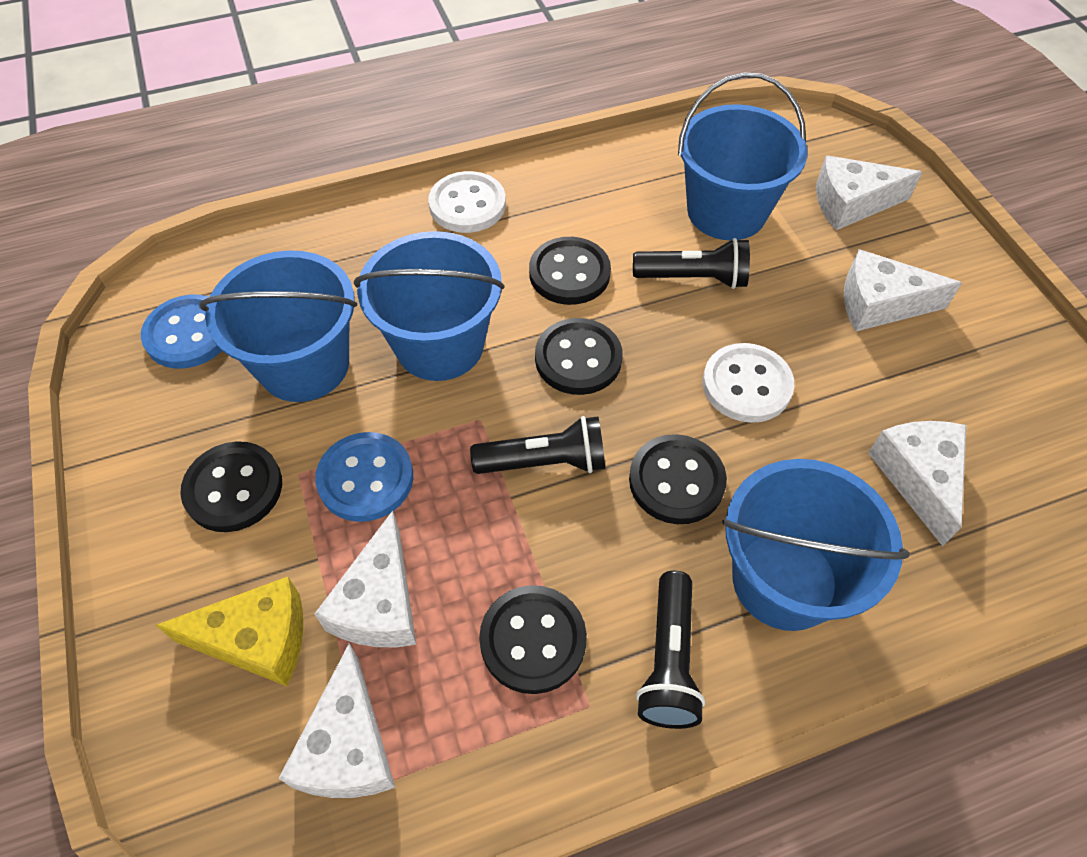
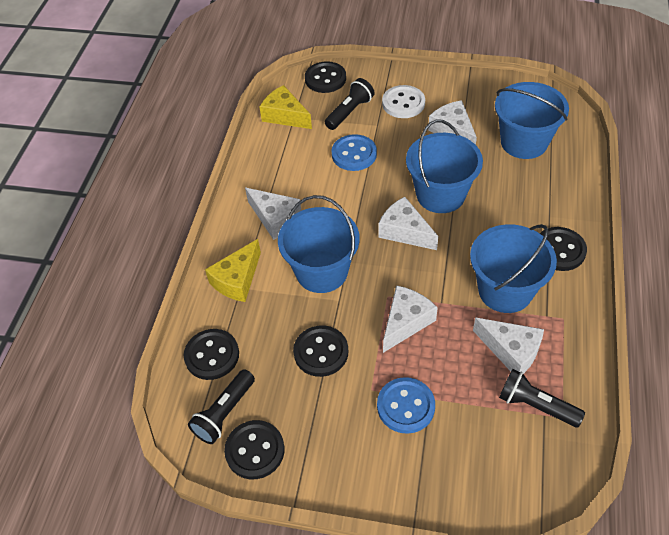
white button: 2 -> 1
yellow cheese: 1 -> 2

